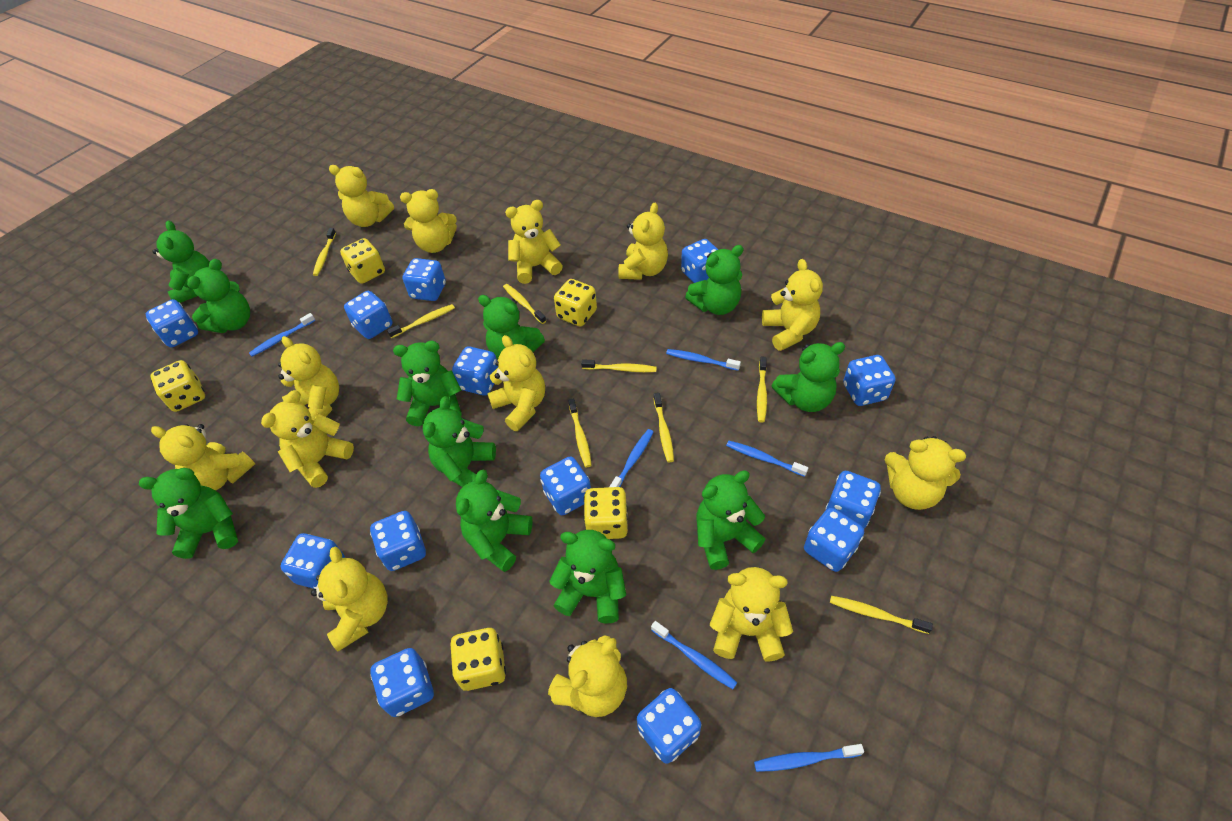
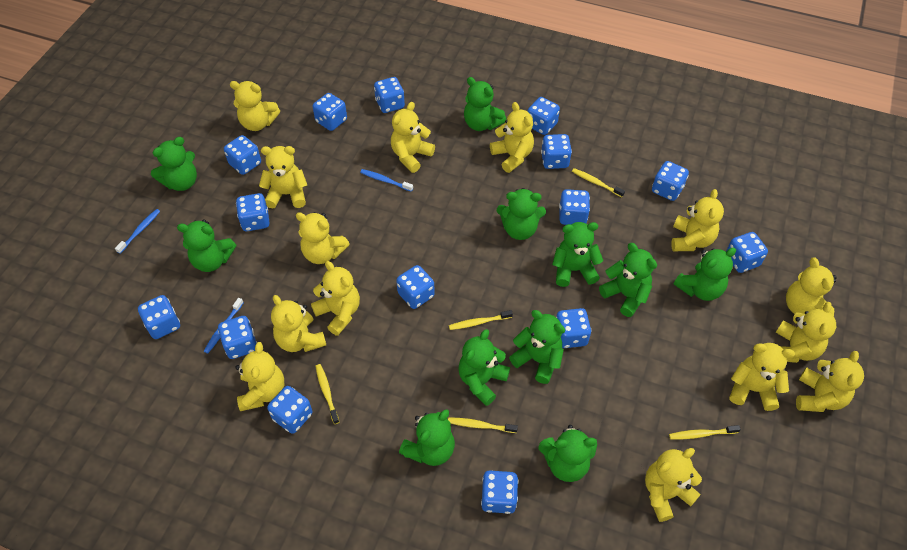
blue dice: 13 -> 15
blue toothbrush: 6 -> 3
yellow dice: 5 -> 0
yellow teddy bear: 13 -> 14
yellow toothbrush: 8 -> 5

